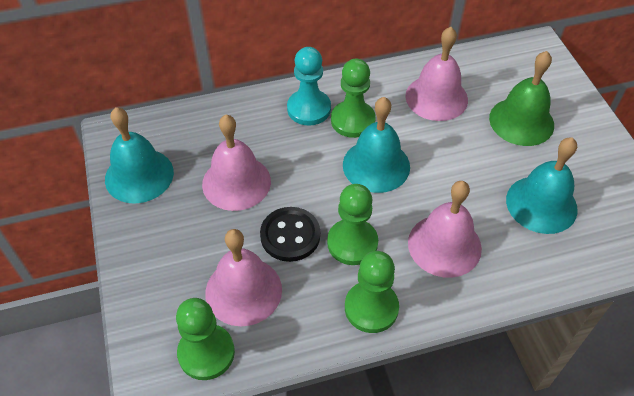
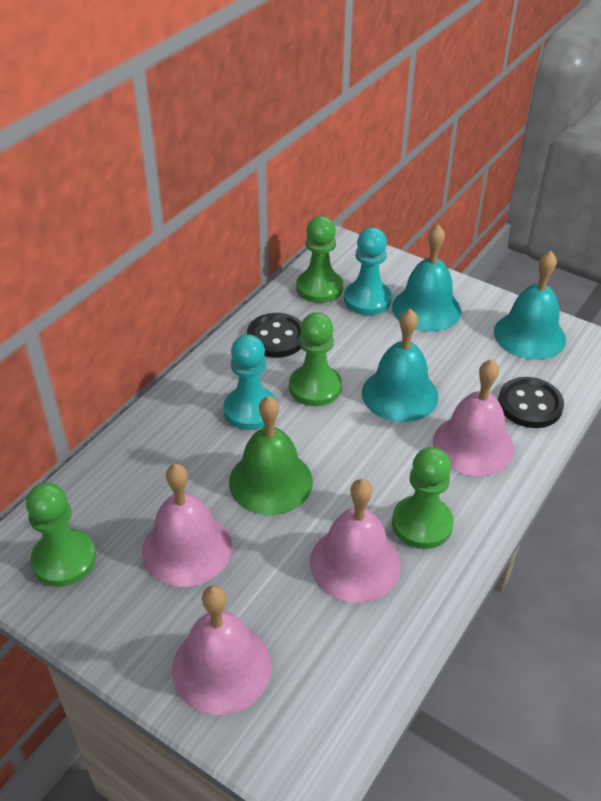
black button: 1 -> 2
turquoise pawn: 1 -> 2

